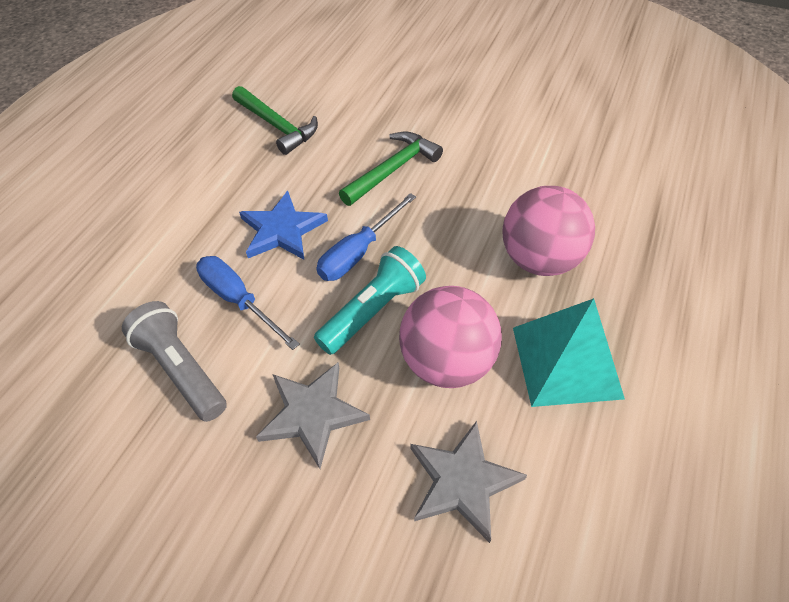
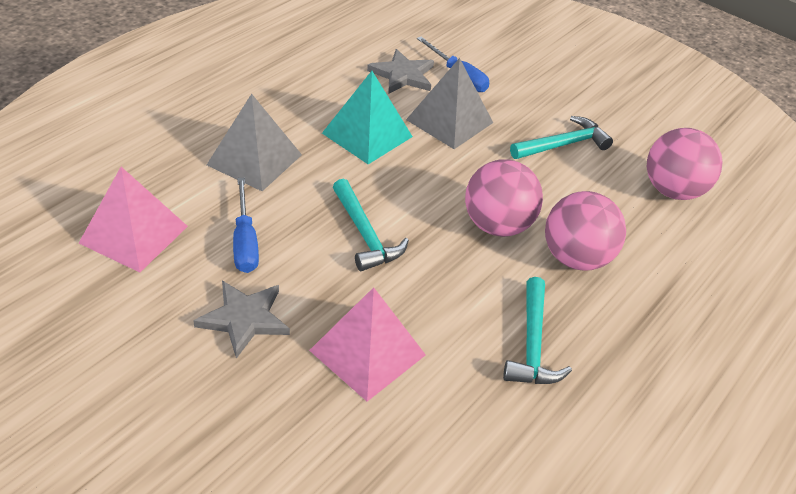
blue star: 1 -> 0
green hammer: 2 -> 0
grey flashlight: 1 -> 0
grey pyramid: 0 -> 2
pink ball: 2 -> 3
pink pyramid: 0 -> 2
turquoise flashlight: 1 -> 0
turquoise hammer: 0 -> 3

